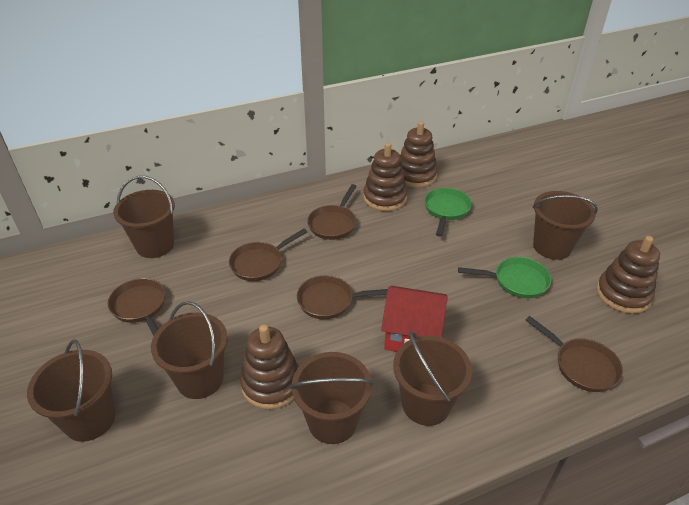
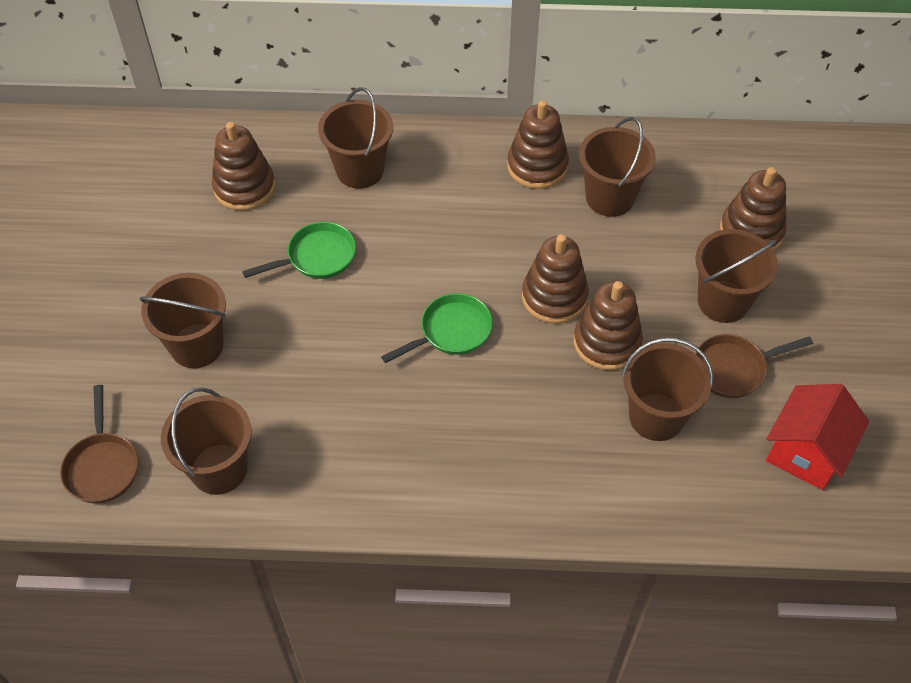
brown pan: 5 -> 2
brown stacking toy: 4 -> 5

